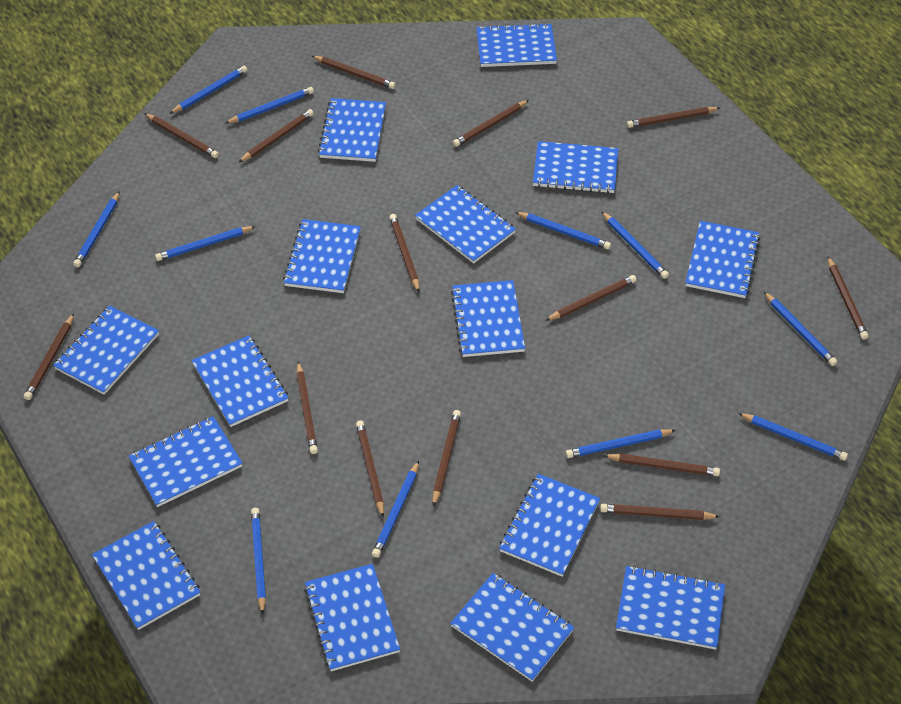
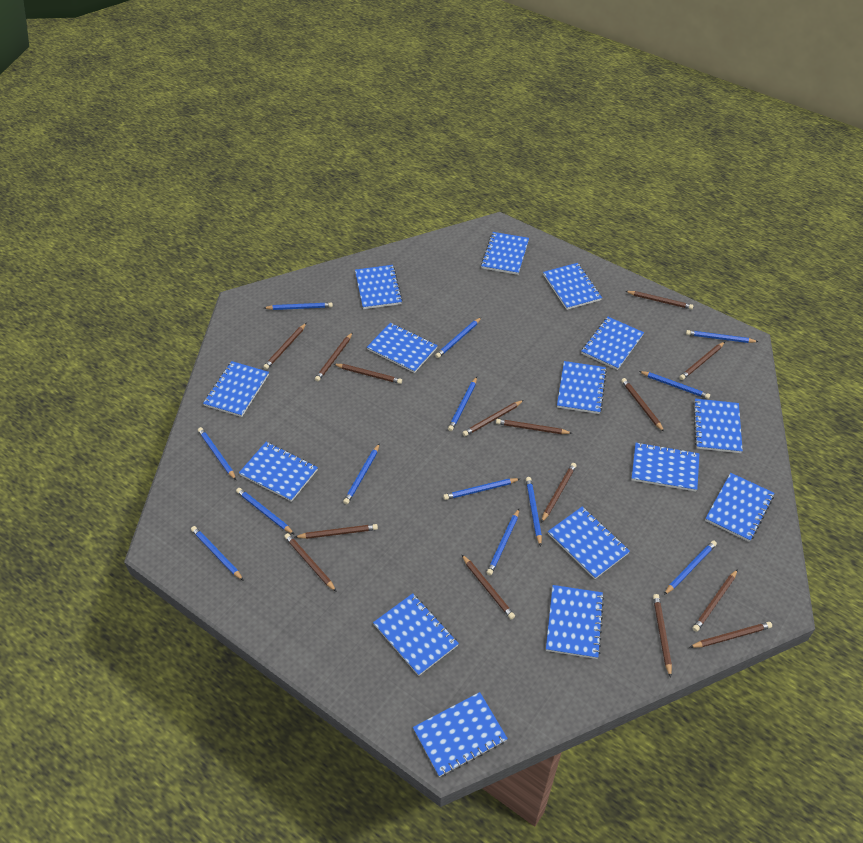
blue pencil: 11 -> 13
brown pencil: 14 -> 15

